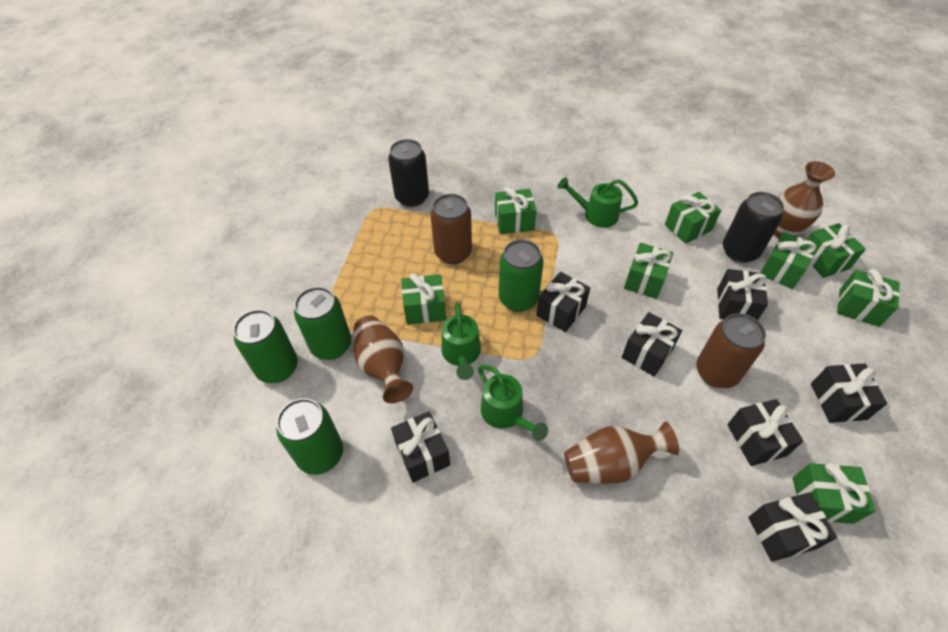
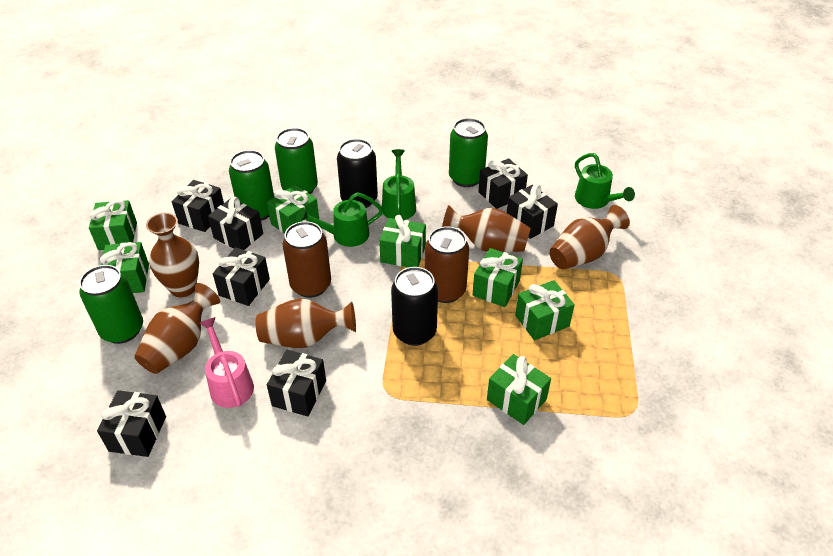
brown vase: 3 -> 5
green gift: 8 -> 7
pink watering can: 0 -> 1

